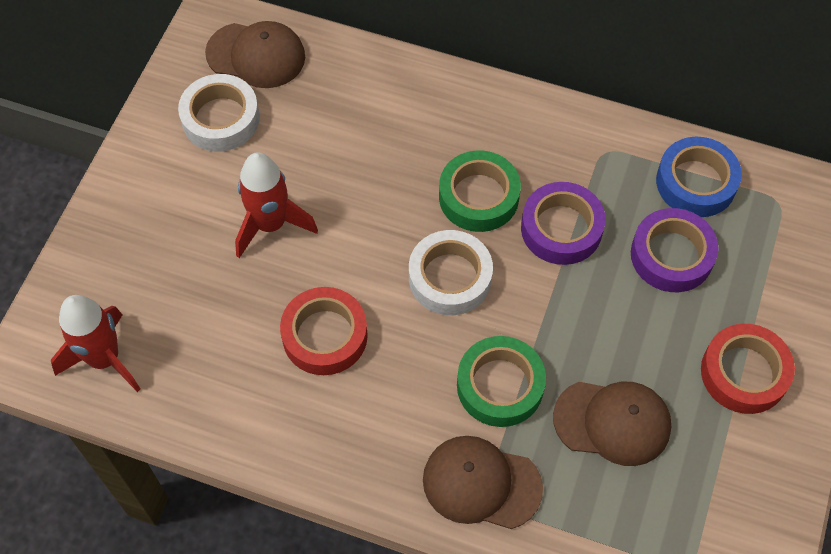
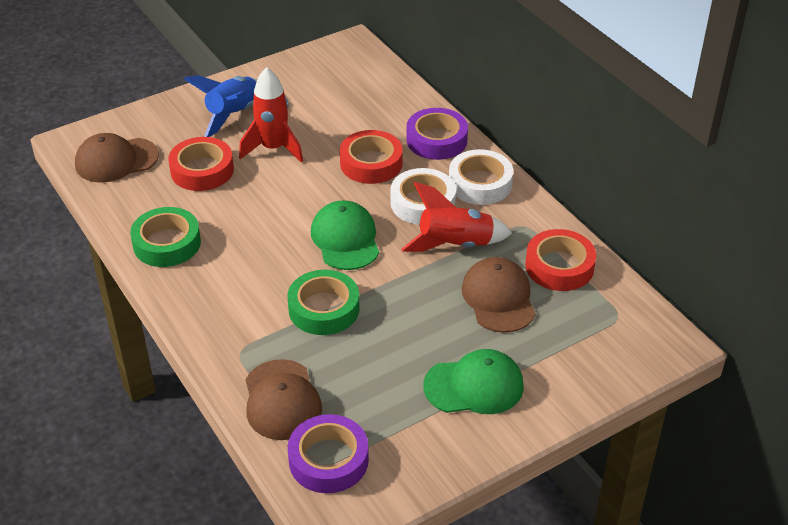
blue rocket: 0 -> 1
blue tape: 1 -> 0
green cap: 0 -> 2
red tape: 2 -> 3

